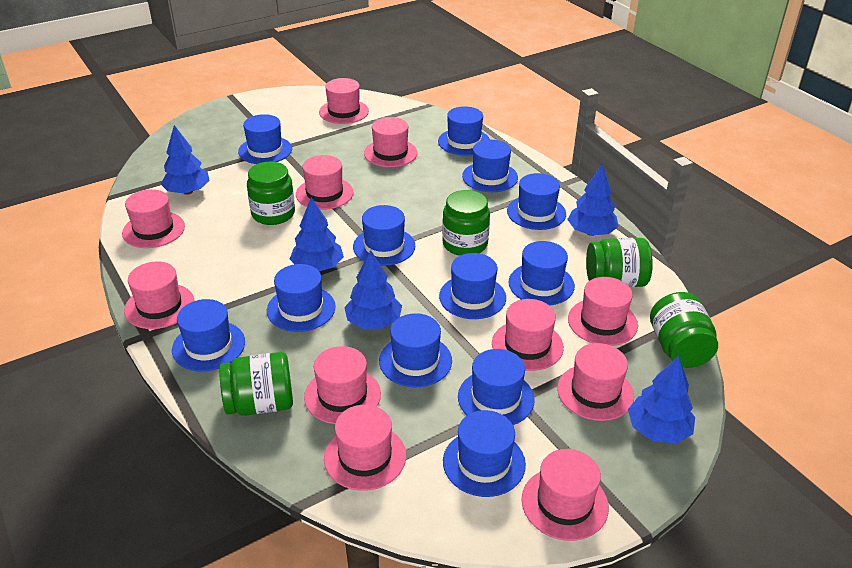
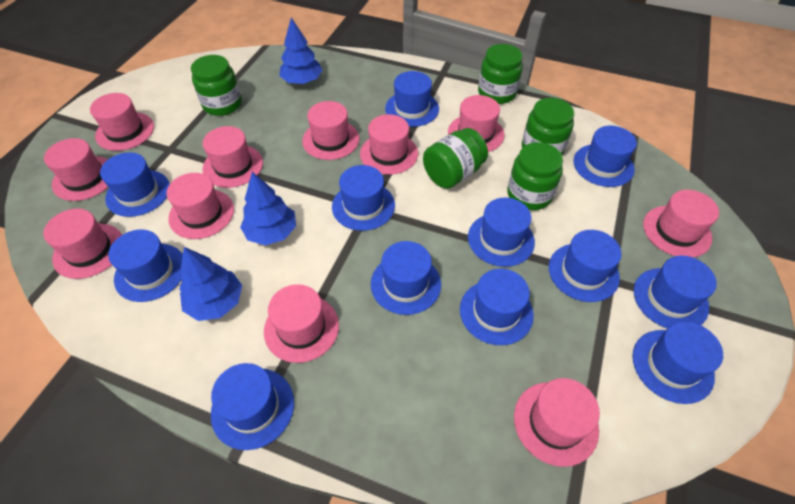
blue tree: 5 -> 3

